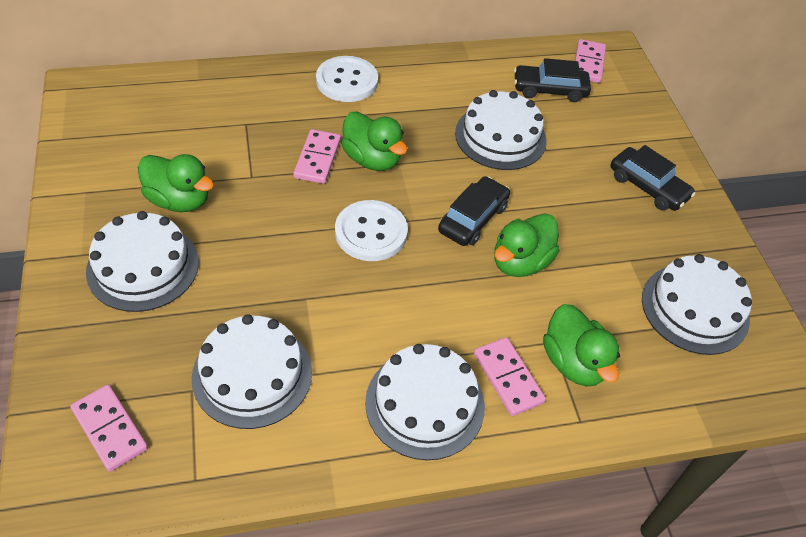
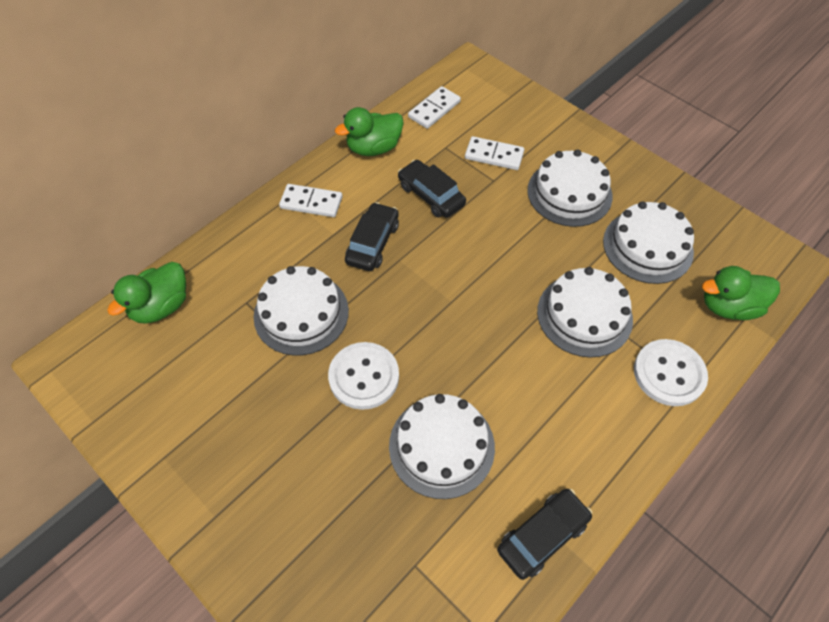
green duck: 4 -> 3
pink domino: 4 -> 0
white domino: 0 -> 3

